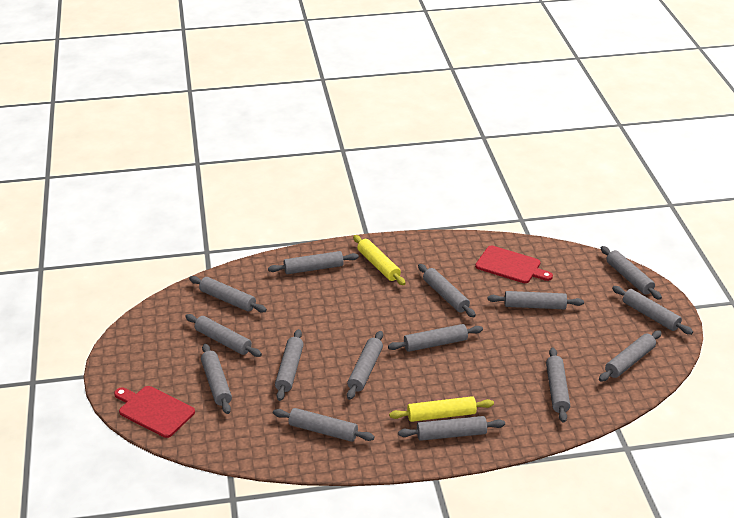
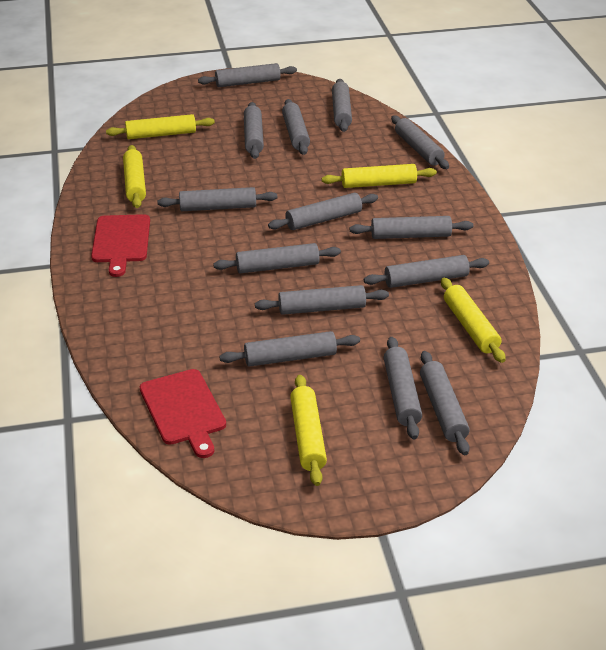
grey rolling pin: 15 -> 14
yellow rolling pin: 2 -> 5

